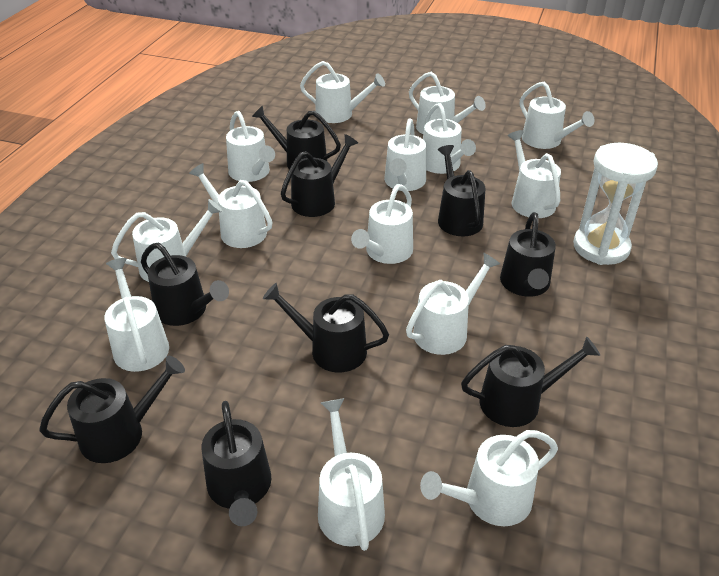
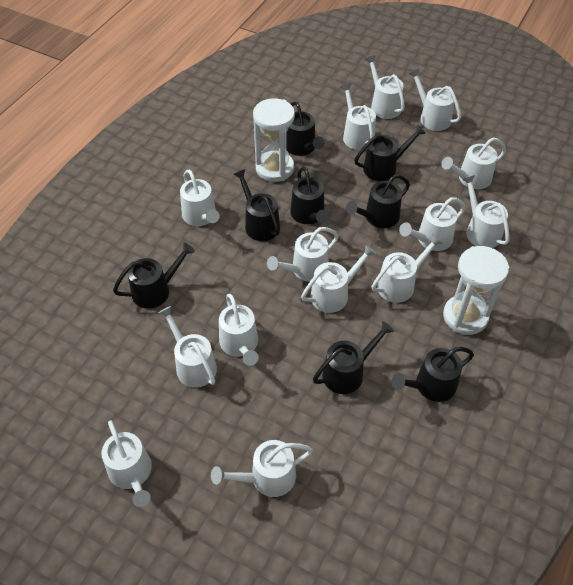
black watering can: 9 -> 8
white hourglass: 1 -> 2

